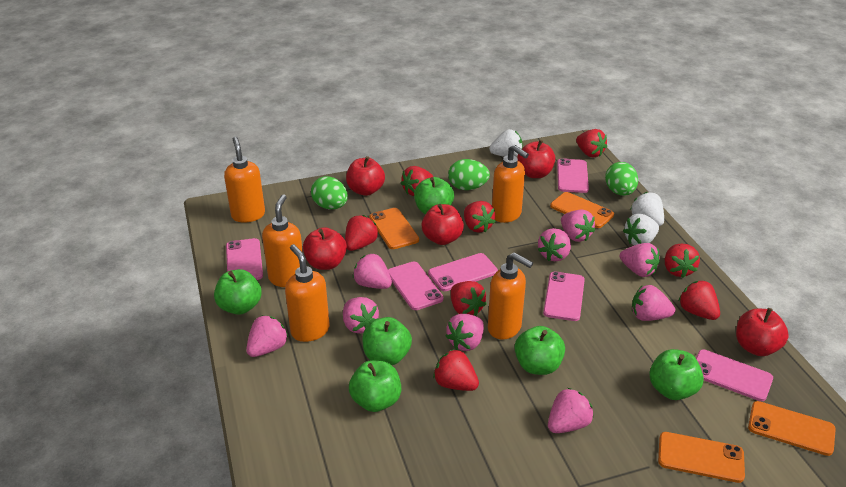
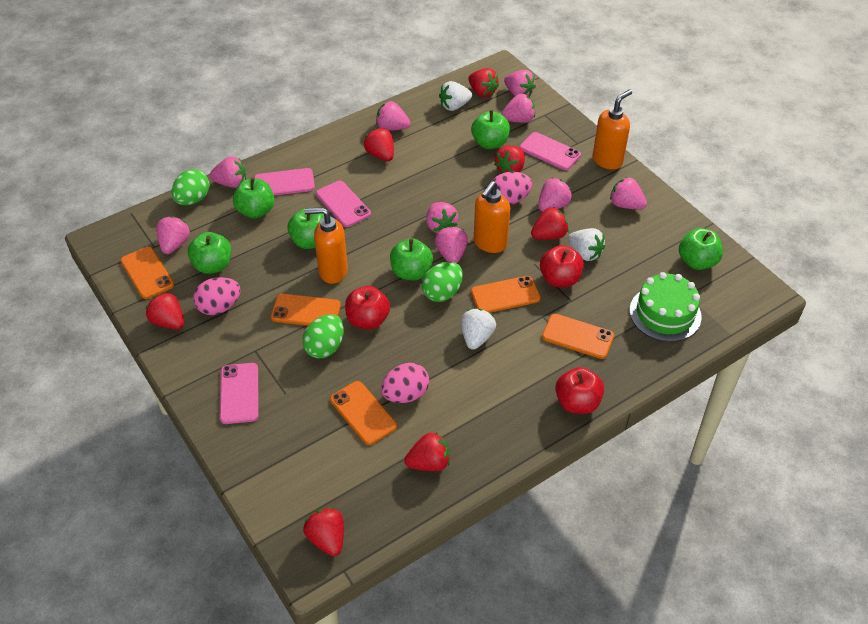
green cake: 0 -> 1
orange phone: 4 -> 5
orange soap dispenser: 5 -> 3
pink egg: 0 -> 3
pink phone: 6 -> 4
red apple: 5 -> 3
red strawberry: 8 -> 7

